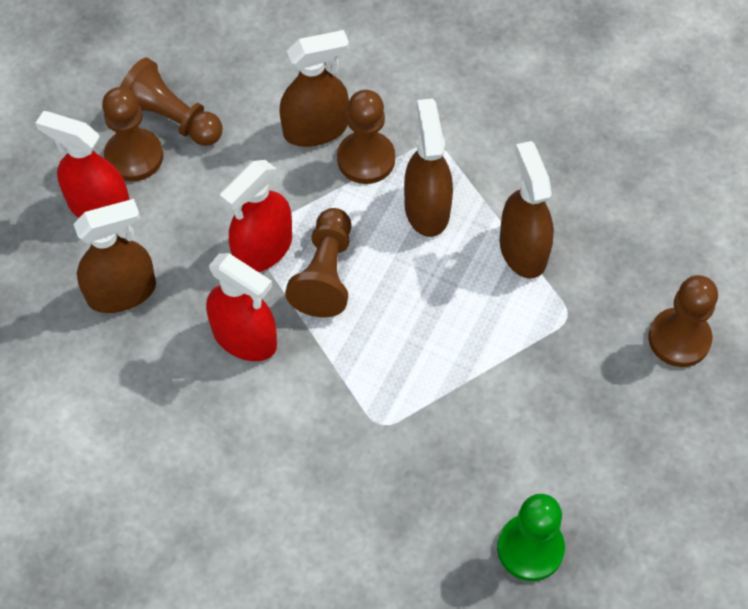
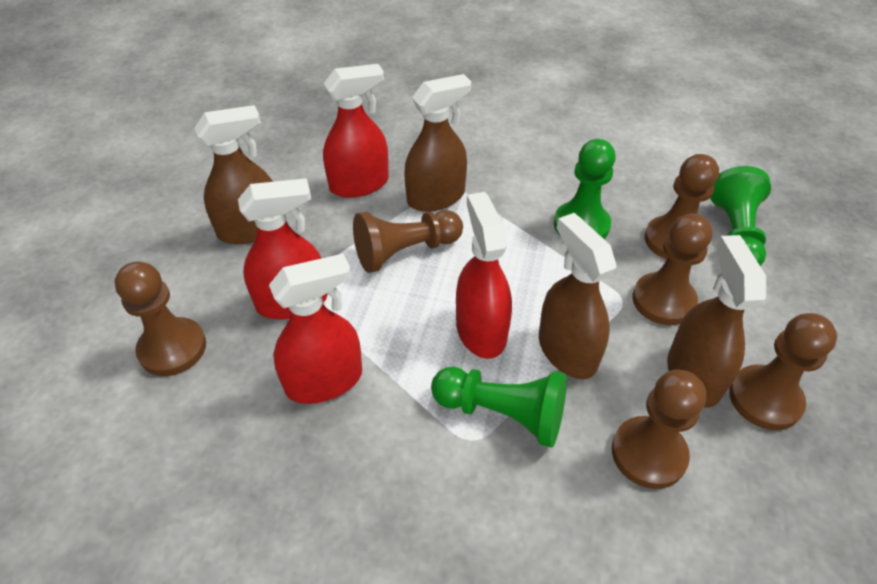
brown pawn: 5 -> 6
green pawn: 1 -> 3
red spray bottle: 3 -> 4

